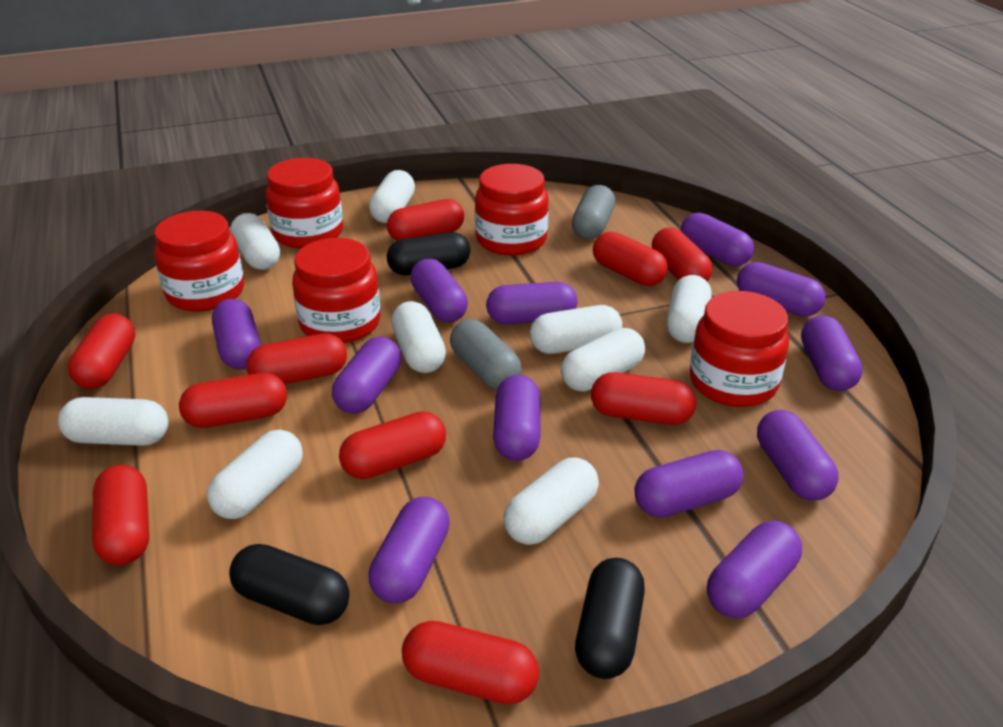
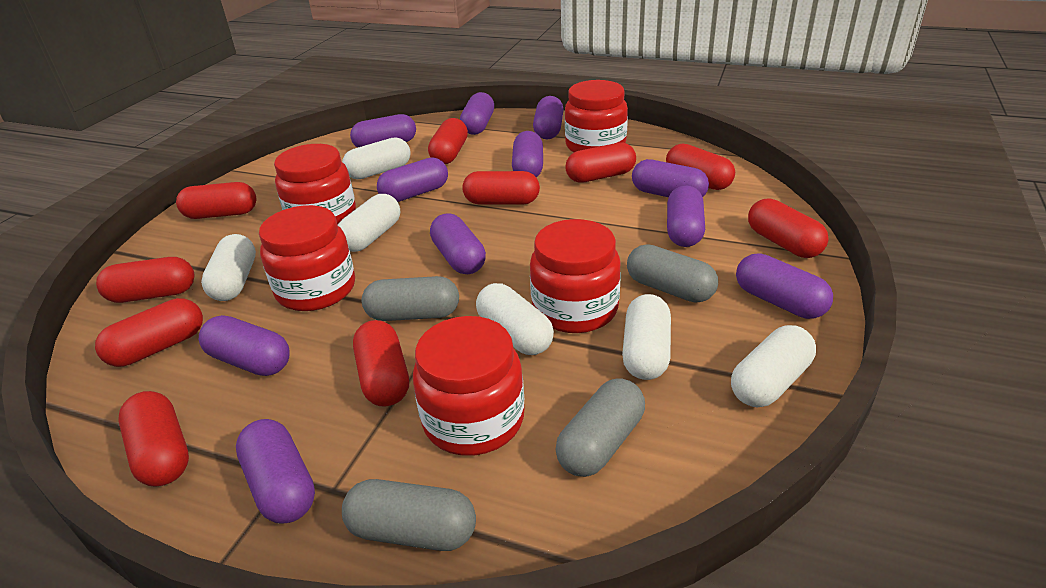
black capsule: 3 -> 0
grey capsule: 2 -> 4
purple capsule: 12 -> 11
white capsule: 9 -> 6

